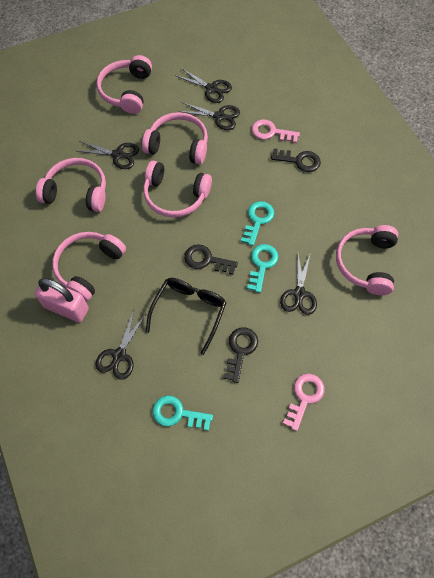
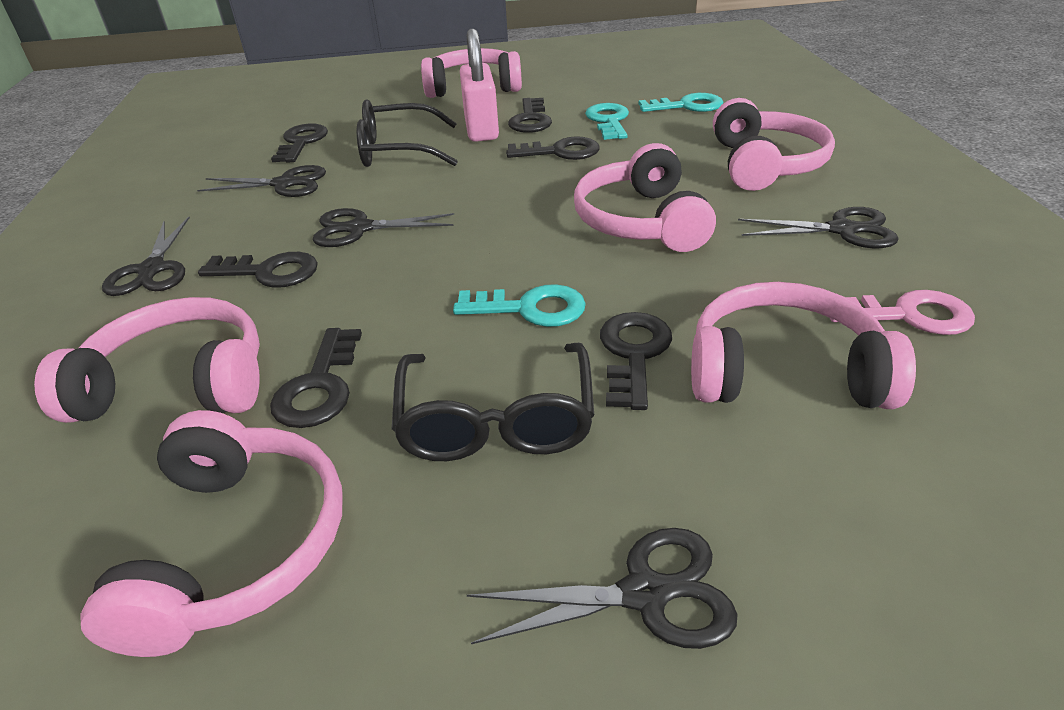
black glasses: 1 -> 2
black key: 3 -> 6
pink key: 2 -> 1

